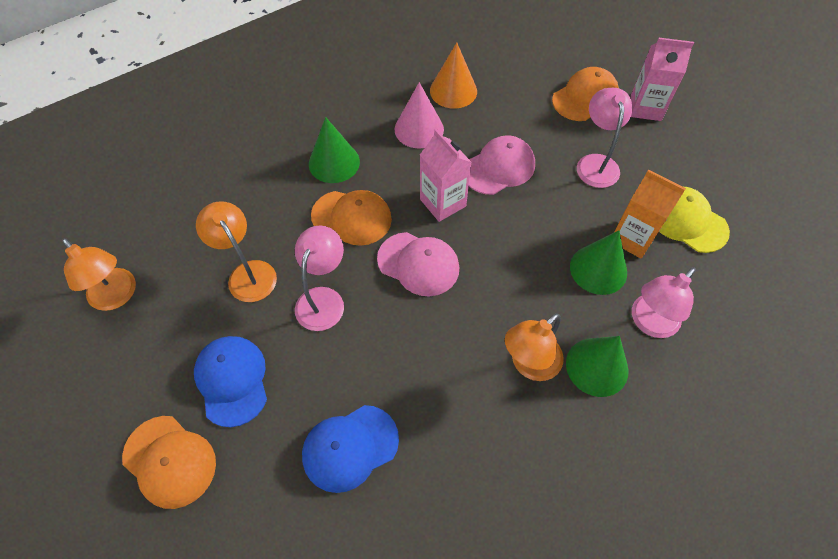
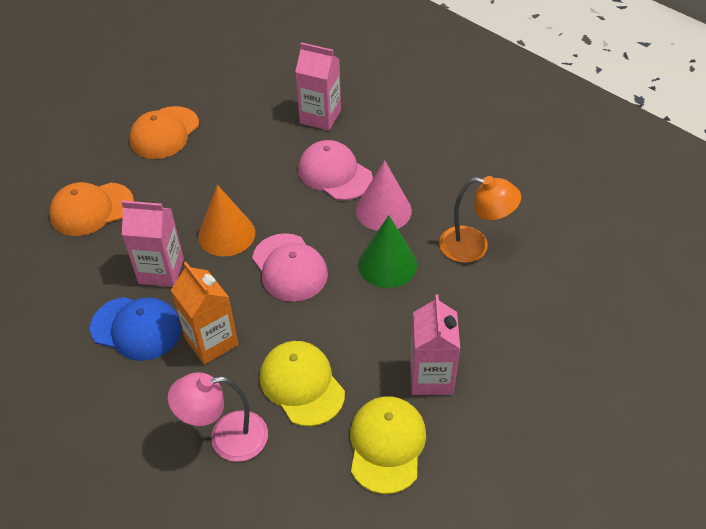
blue cap: 2 -> 1
green cone: 3 -> 1
orange cap: 3 -> 2
orange lamp: 3 -> 1
pink carton: 2 -> 3
pink lamp: 3 -> 1
yellow cap: 1 -> 2

